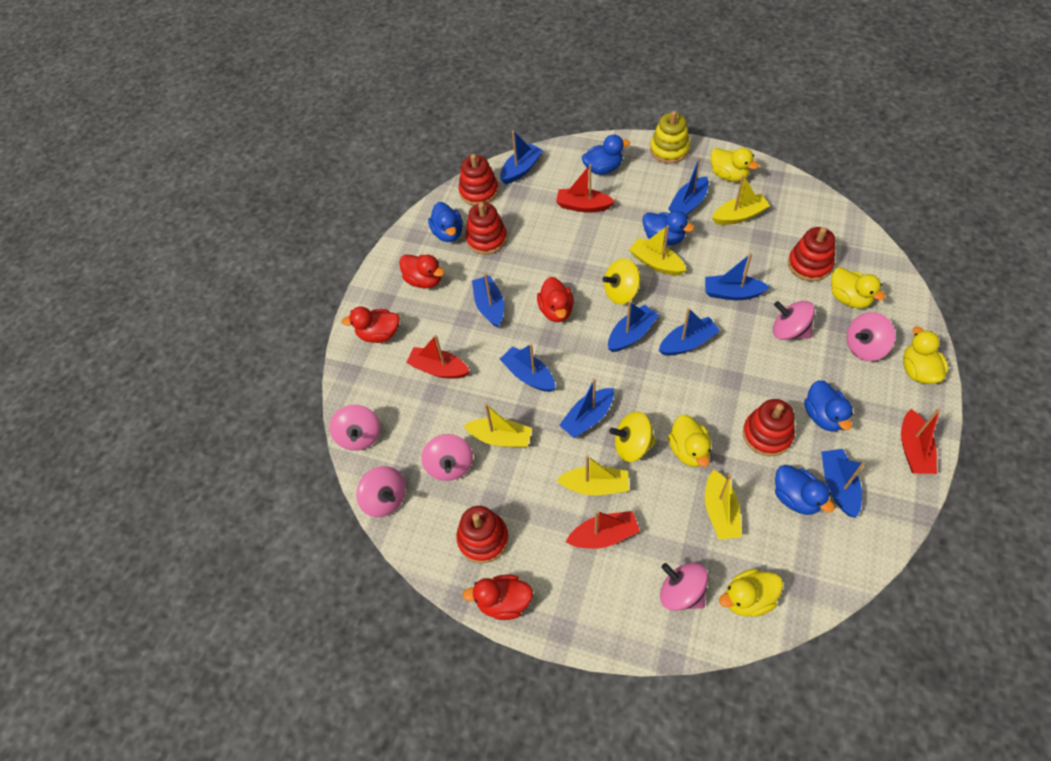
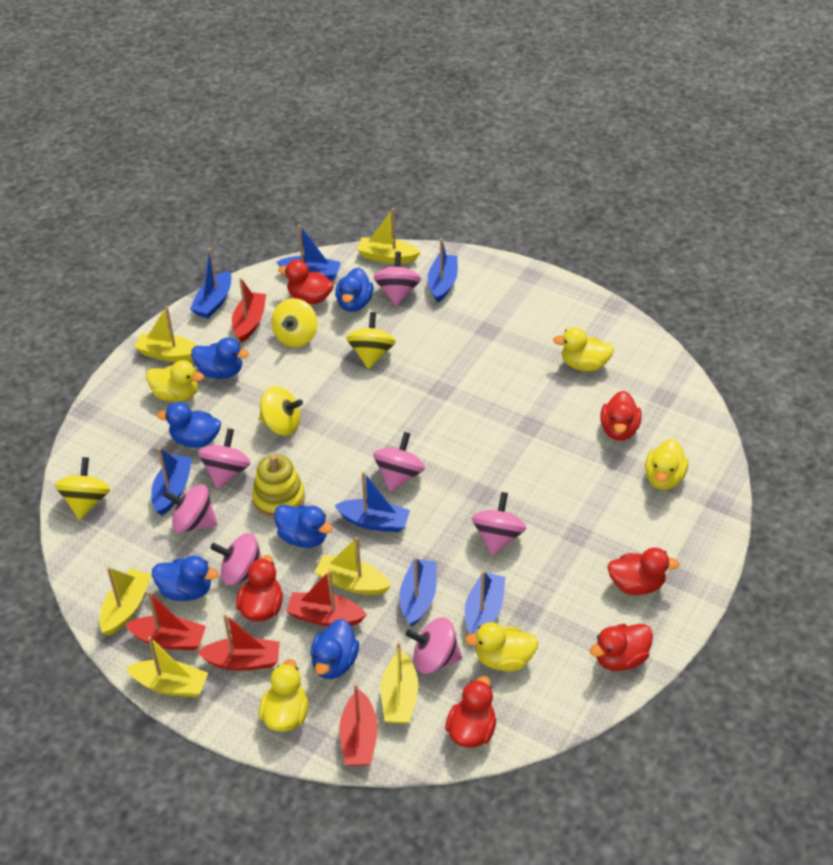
blue boat: 9 -> 7
blue duck: 5 -> 6
pink spinning top: 6 -> 7
red boat: 4 -> 5
red duck: 4 -> 6
red stacking toy: 5 -> 0
yellow boat: 5 -> 6
yellow spinning top: 2 -> 4

